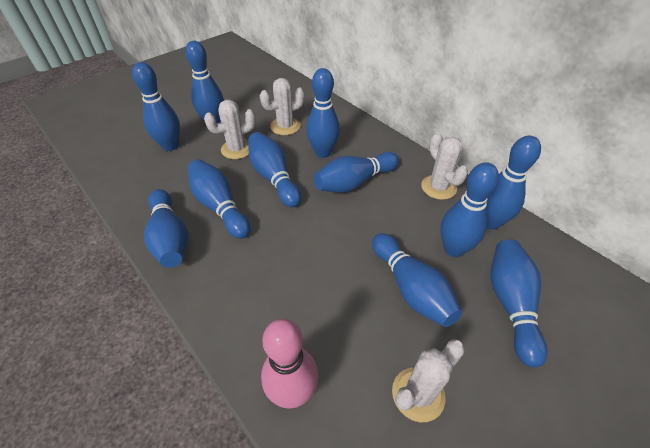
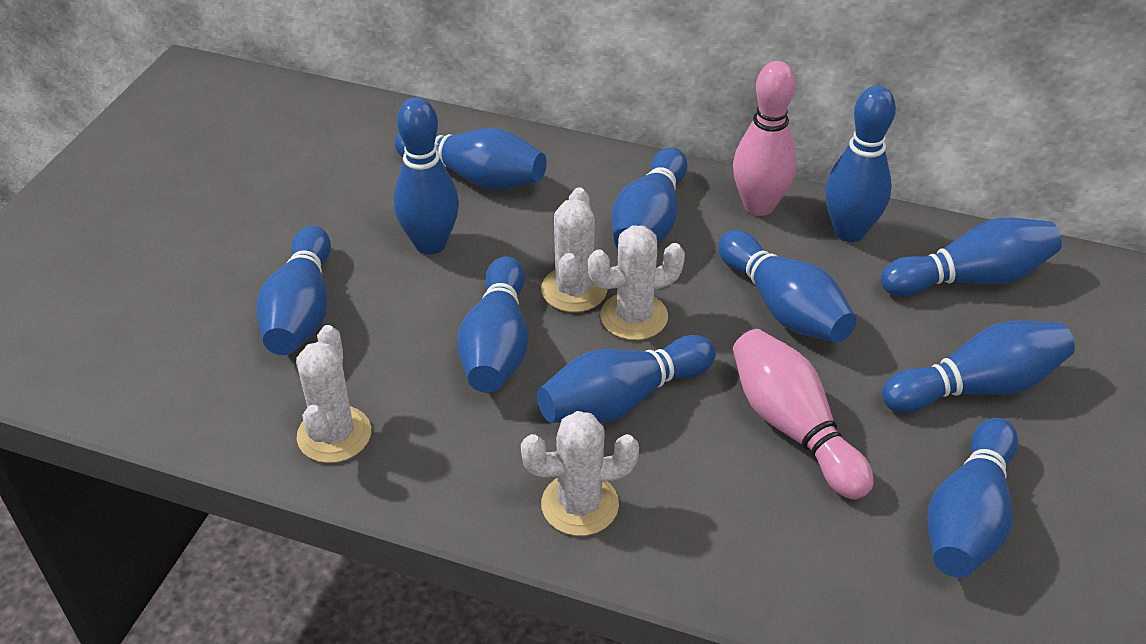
pink bowling pin: 1 -> 2

